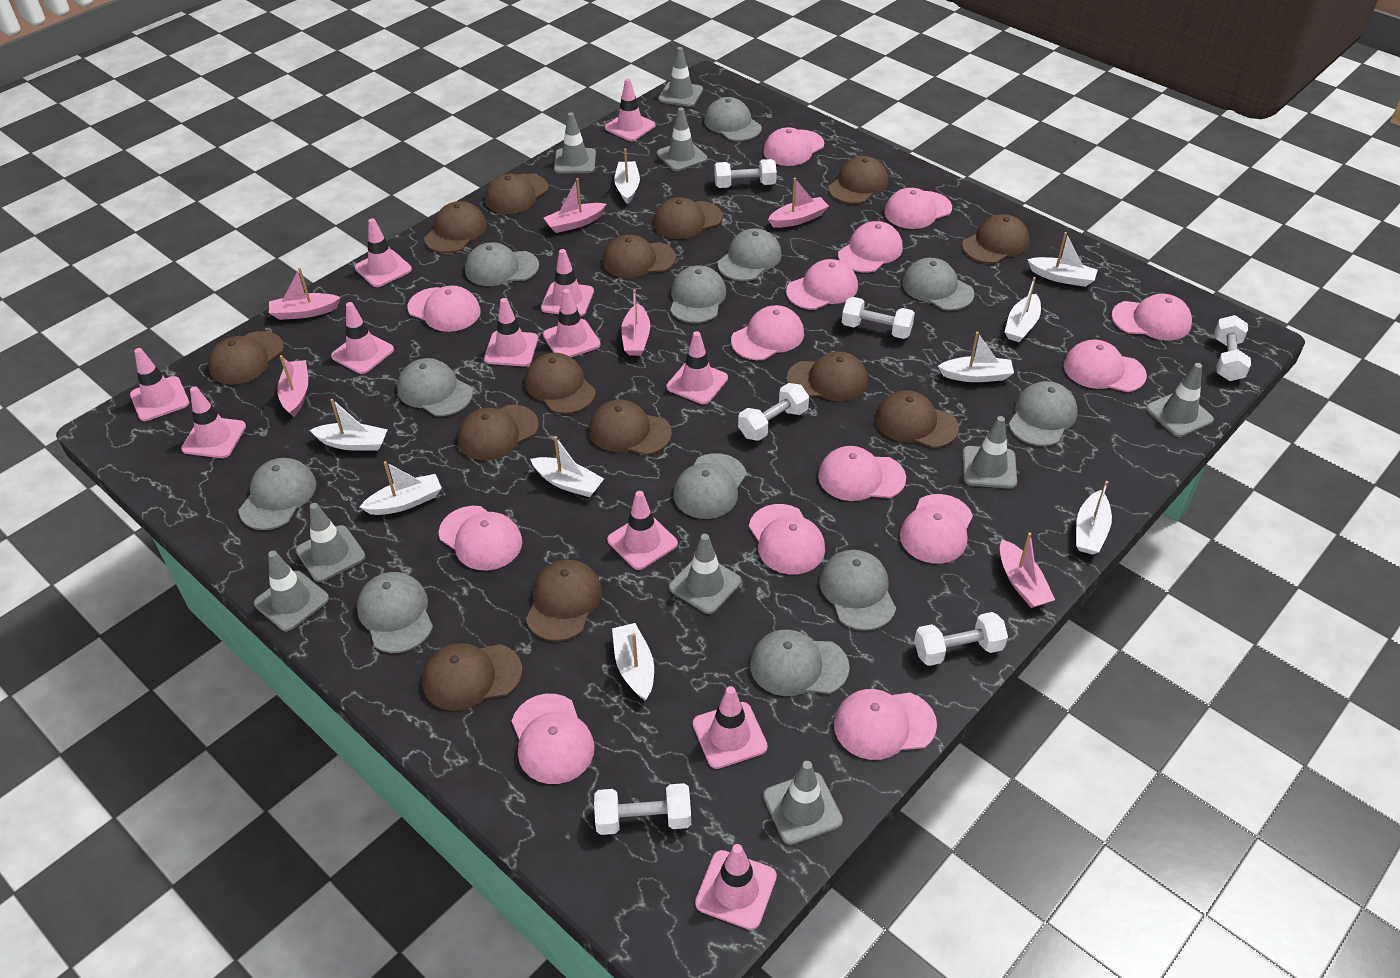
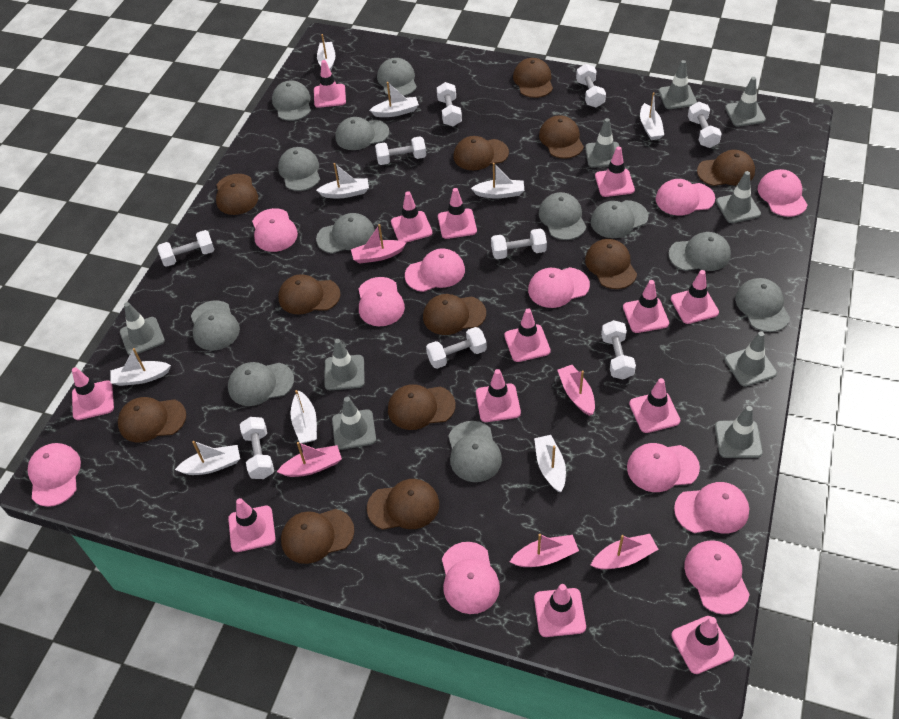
brown cap: 14 -> 12
pink boat: 6 -> 5
pink cap: 14 -> 11
pink traffic cone: 12 -> 13
white dumbbell: 6 -> 9

